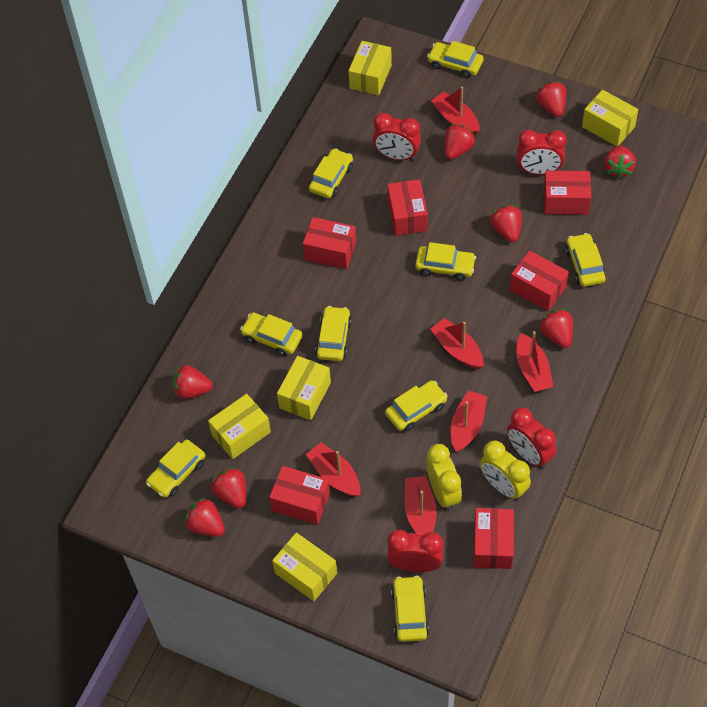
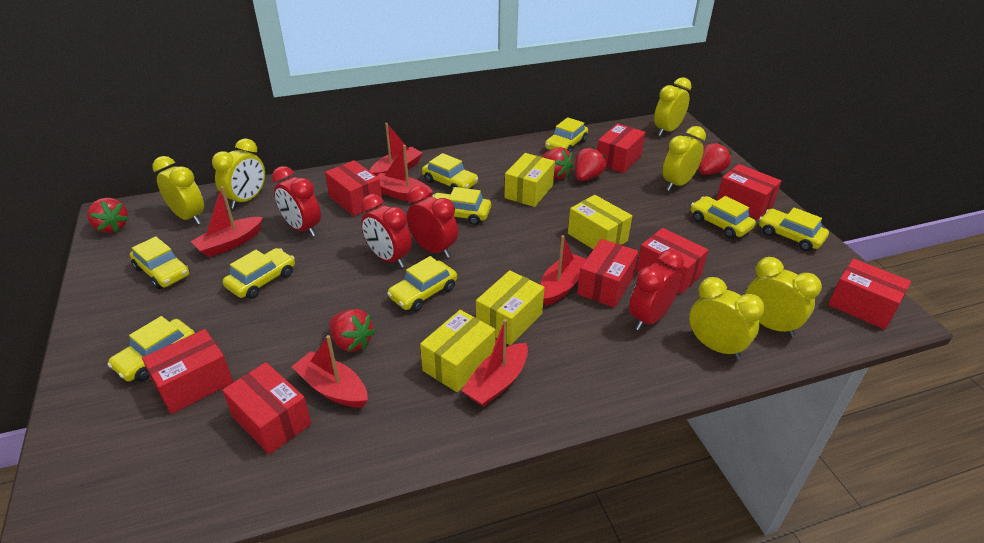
red box: 6 -> 8
red strawberry: 8 -> 5
yellow box: 5 -> 4
yellow clock: 2 -> 6

